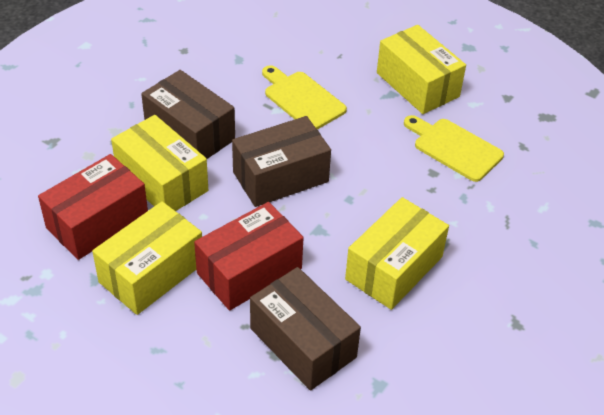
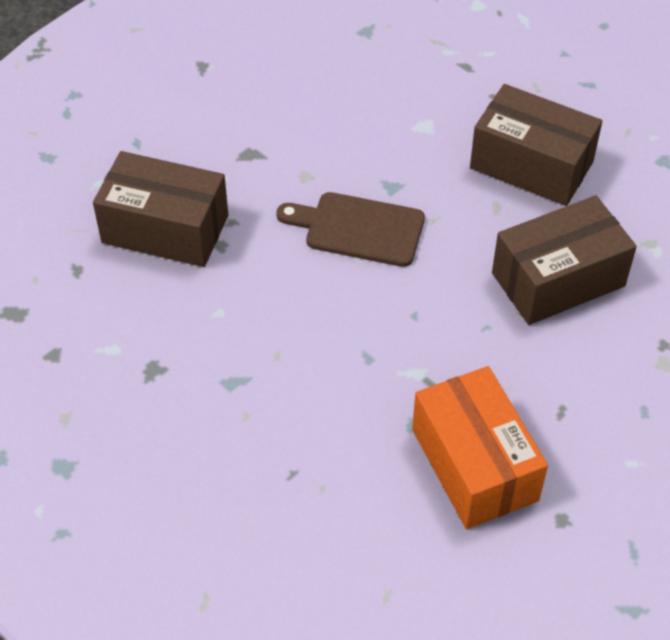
brown cutting board: 0 -> 1
orange box: 0 -> 1
red box: 2 -> 0
yellow box: 4 -> 0
yellow cutting board: 2 -> 0

